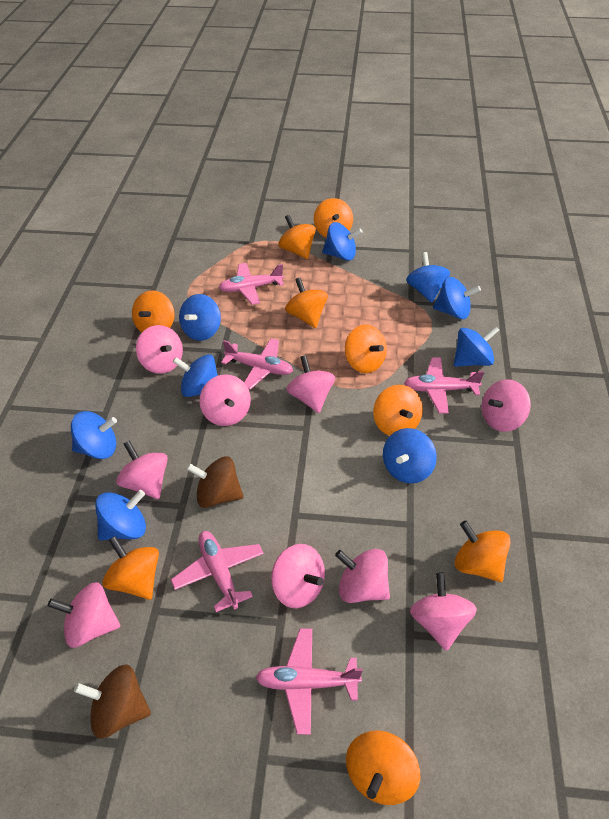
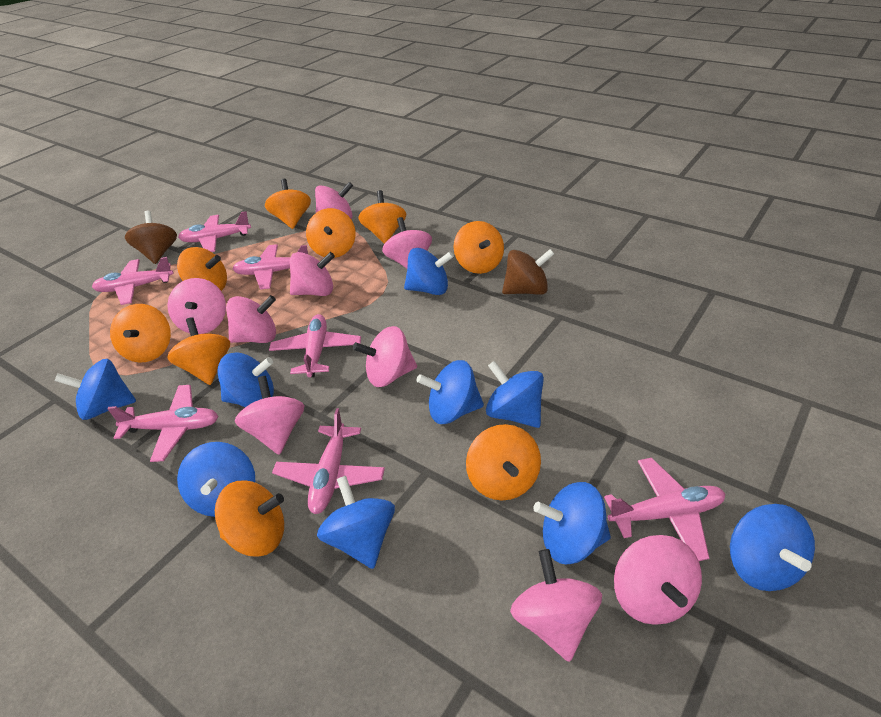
pink plane: 5 -> 7

